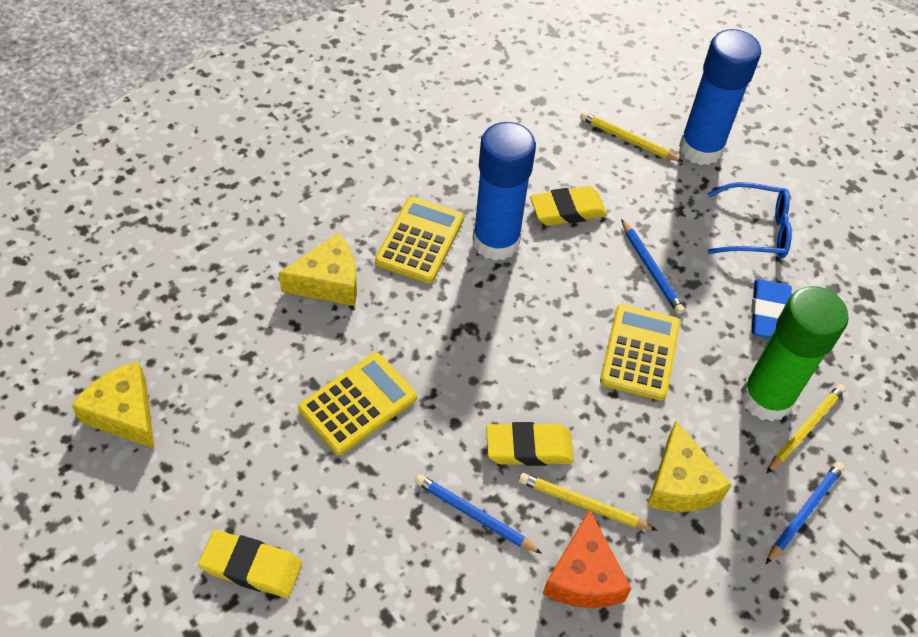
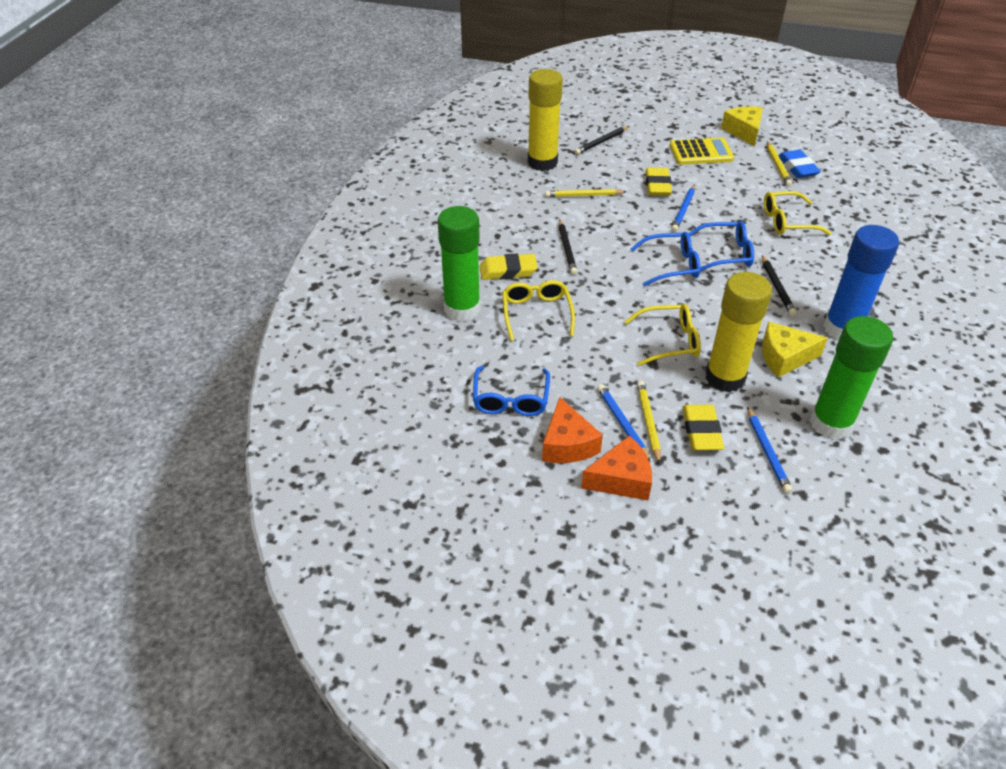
black pencil: 0 -> 3
blue glasses: 1 -> 3
blue glue stick: 2 -> 1
green glue stick: 1 -> 2
orange cheese: 1 -> 2
yellow calculator: 3 -> 1
yellow cheese: 3 -> 2
yellow glasses: 0 -> 3
yellow glue stick: 0 -> 2

